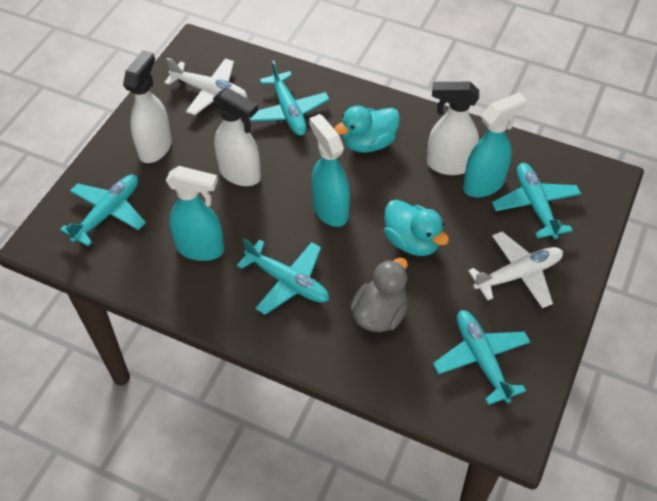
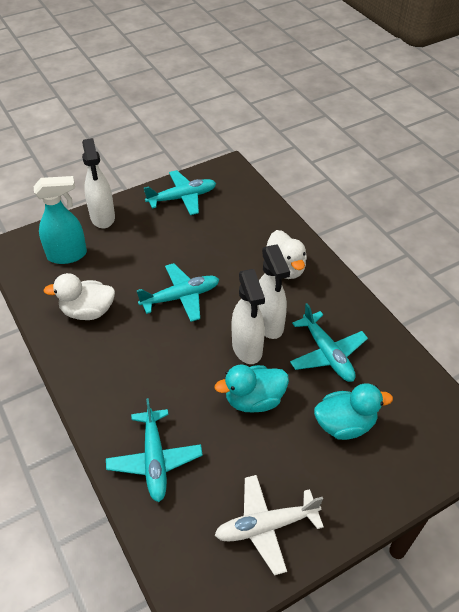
grey duck: 1 -> 0
turquoise plane: 5 -> 4
turquoise spray bottle: 3 -> 1
white duck: 0 -> 2
white plane: 2 -> 1

